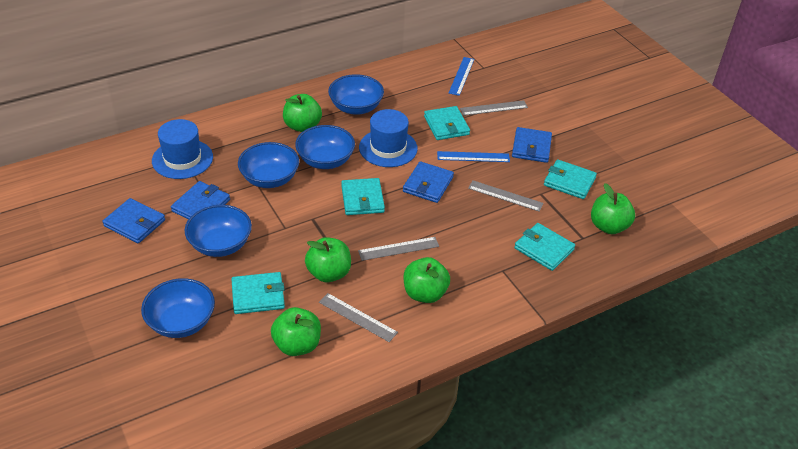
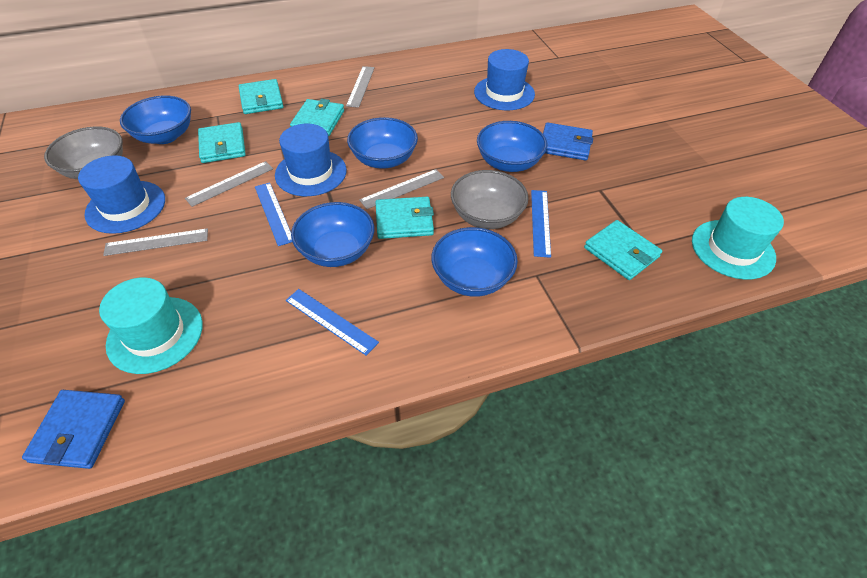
blue hat: 2 -> 3
blue ruler: 2 -> 3
blue wallet: 4 -> 2
green apple: 5 -> 0
grey bowl: 0 -> 2
turquoise hat: 0 -> 2

